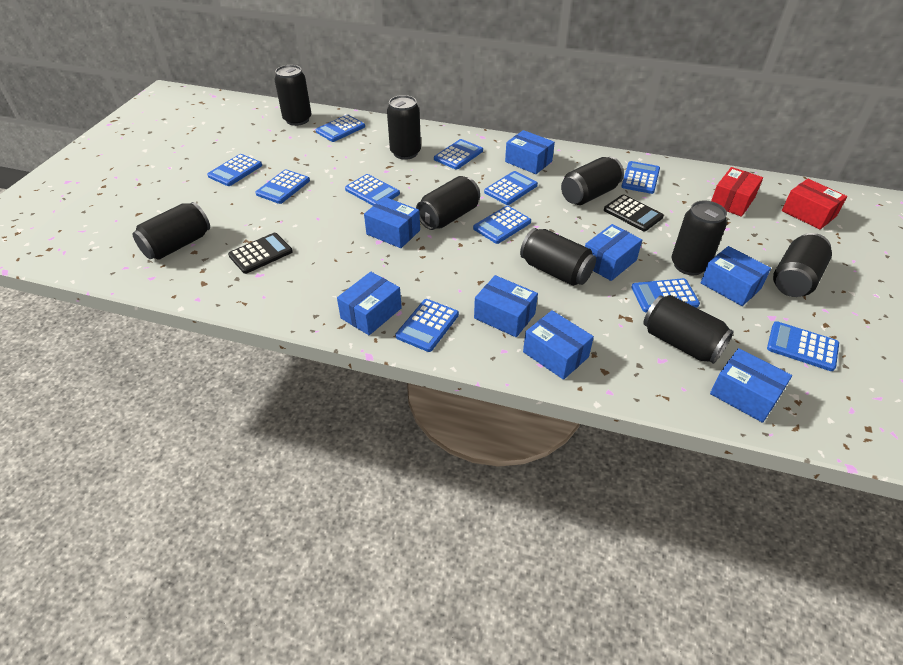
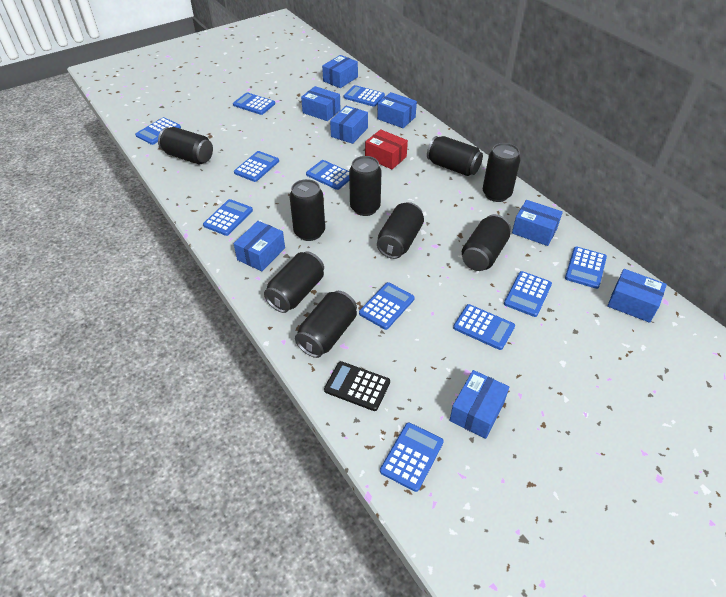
black calculator: 2 -> 1
red box: 2 -> 1

